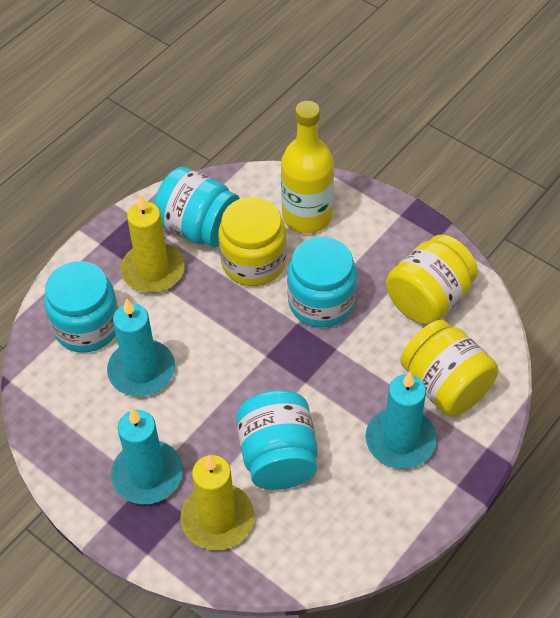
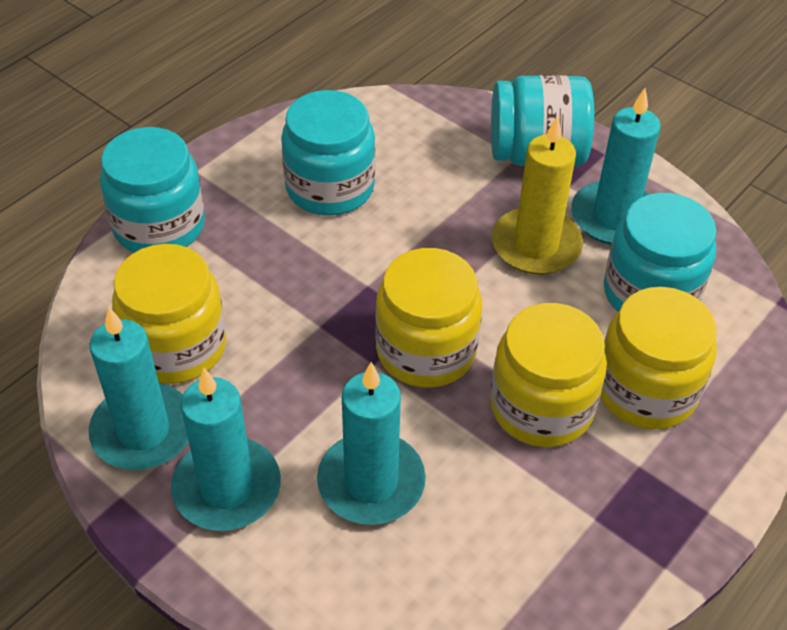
turquoise candle: 3 -> 4
yellow bottle: 1 -> 0
yellow candle: 2 -> 1
yellow jar: 3 -> 4

